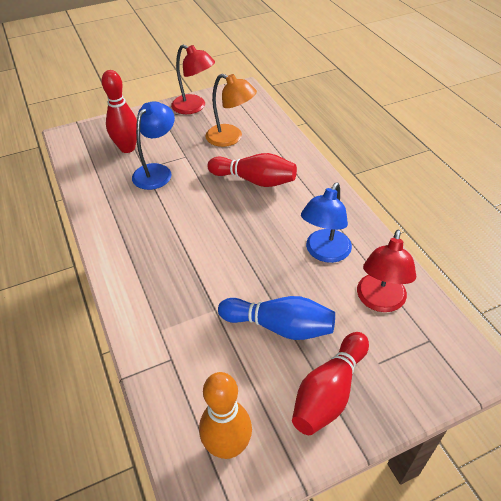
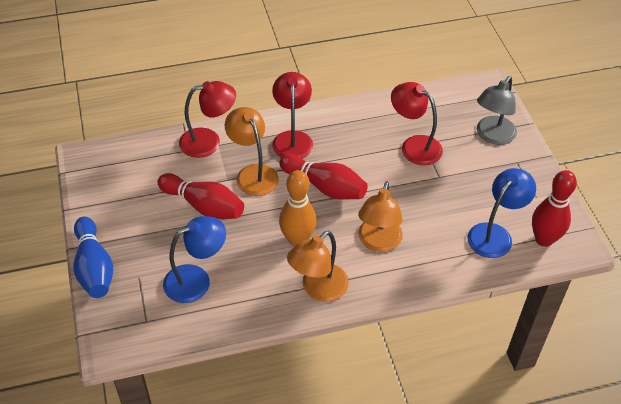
grey lamp: 0 -> 1
orange lamp: 1 -> 3
red lamp: 2 -> 3

